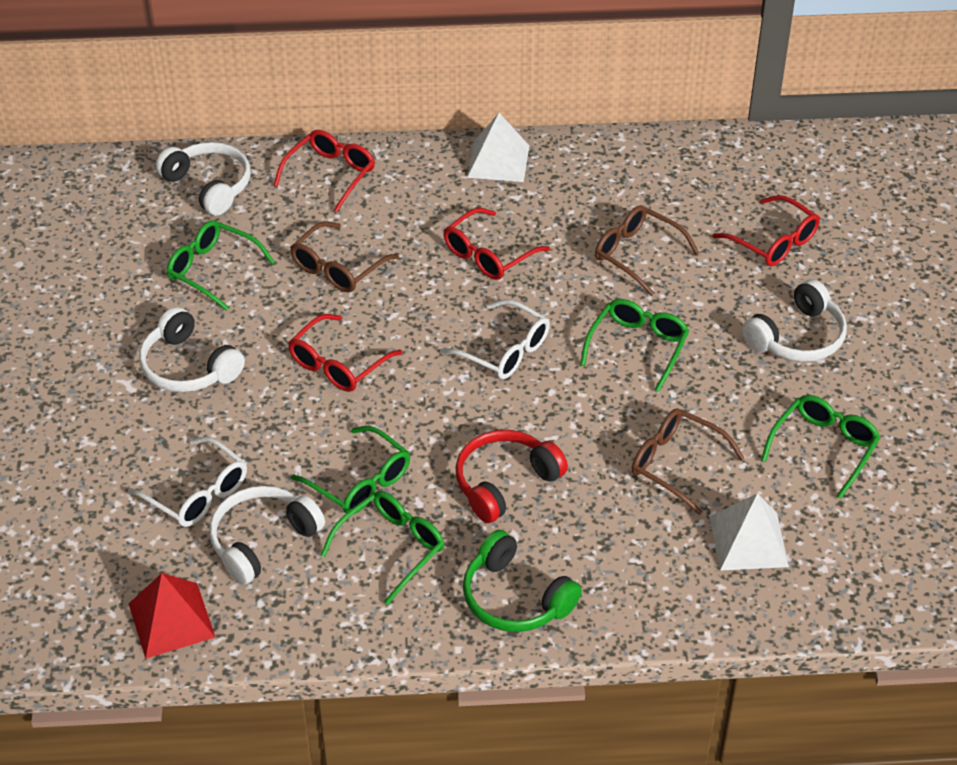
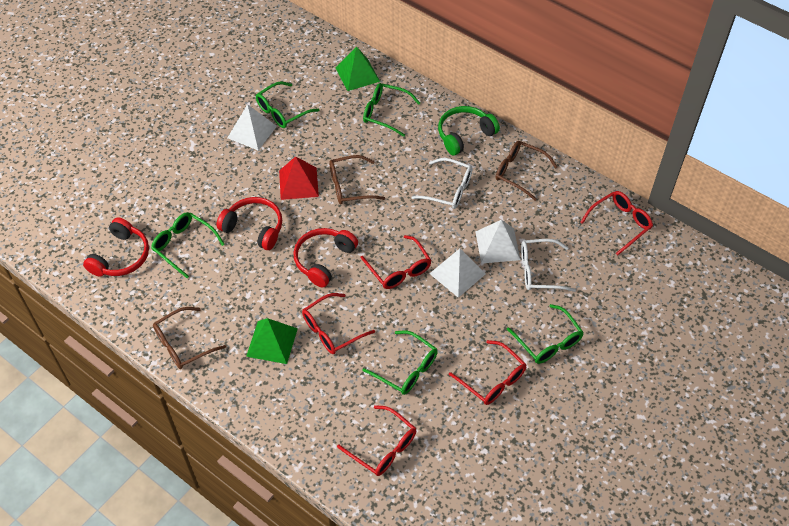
green pyramid: 0 -> 2
red glasses: 4 -> 5
red headphones: 1 -> 3
white headphones: 4 -> 0
white pyramid: 2 -> 3

